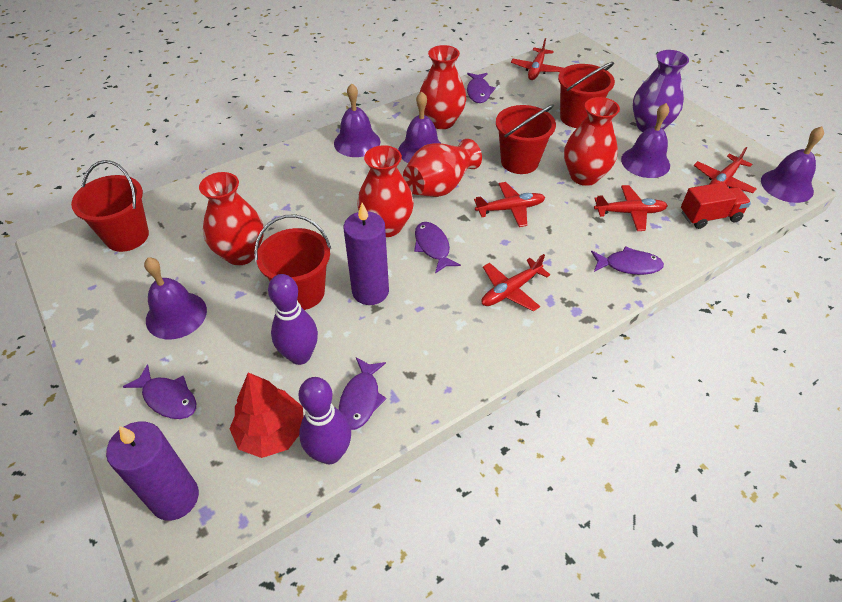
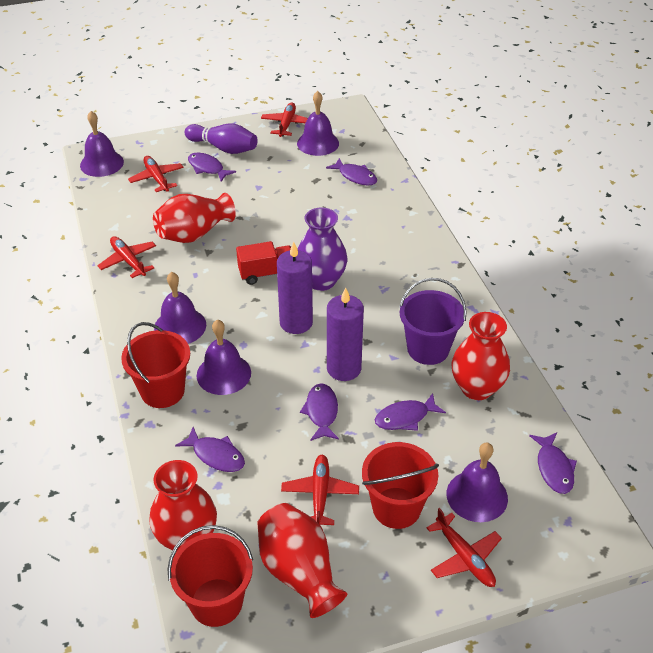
purple bowling pin: 2 -> 1
purple bucket: 0 -> 1
purple fish: 5 -> 6
red bucket: 4 -> 3
red tree: 1 -> 0
red vase: 5 -> 4

